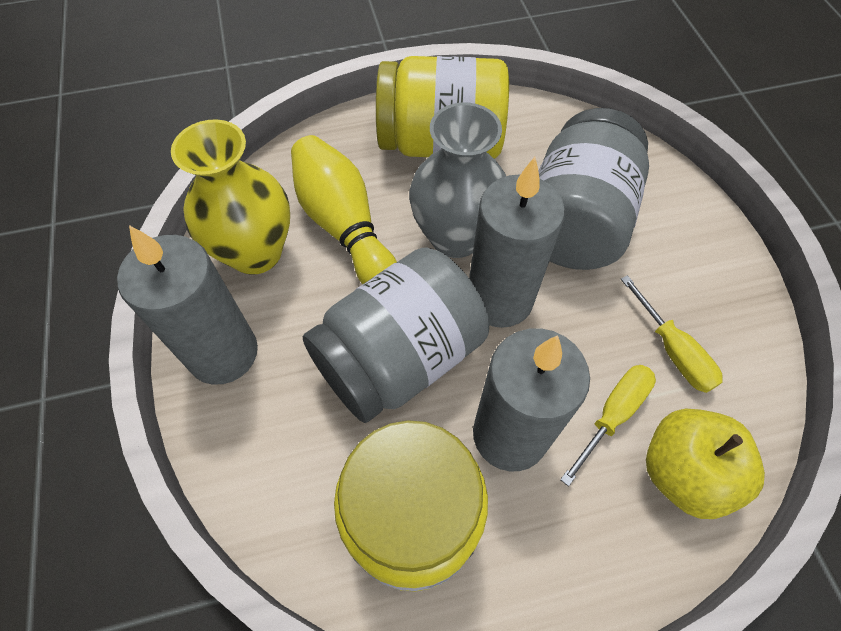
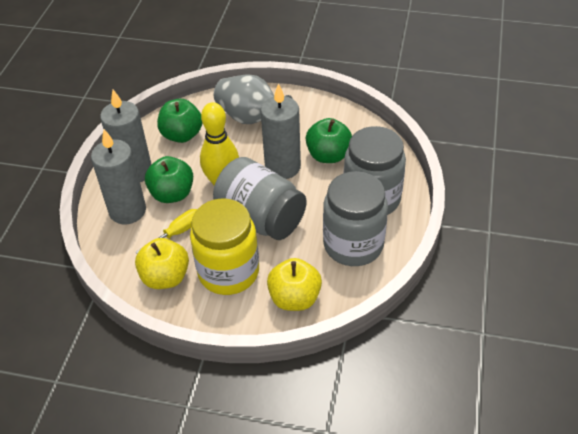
green apple: 0 -> 3
grey jar: 2 -> 3
yellow apple: 1 -> 2
yellow jar: 2 -> 1
yellow screwdriver: 2 -> 1
yellow vase: 1 -> 0

